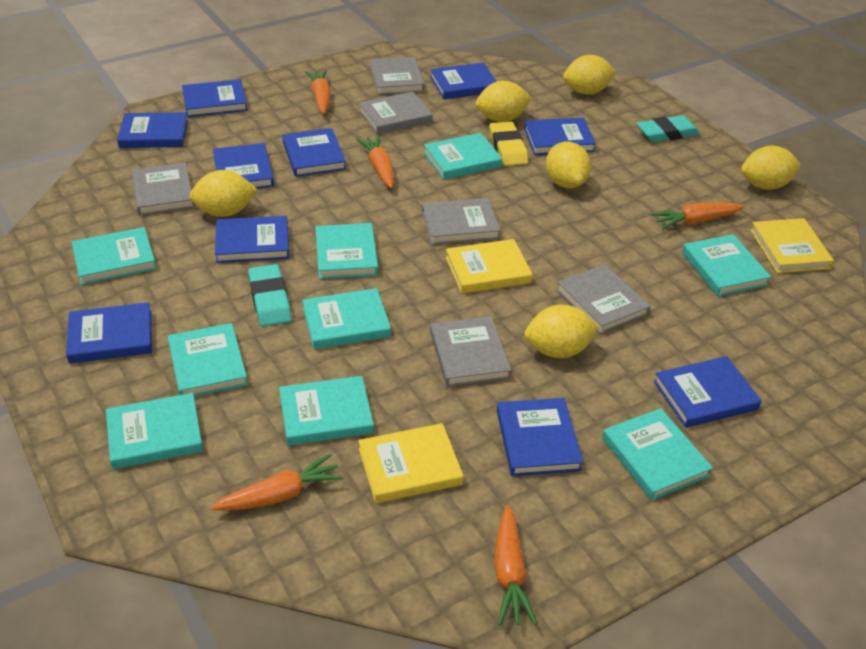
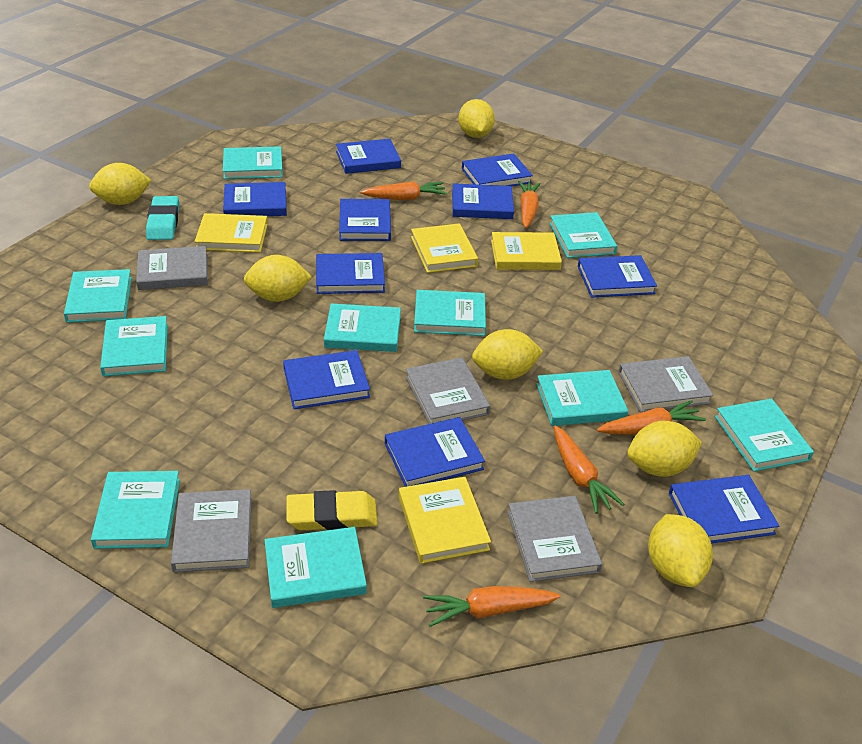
grey book: 6 -> 5
turquoise book: 9 -> 10
turquoise eraser: 2 -> 1
yellow book: 3 -> 4

